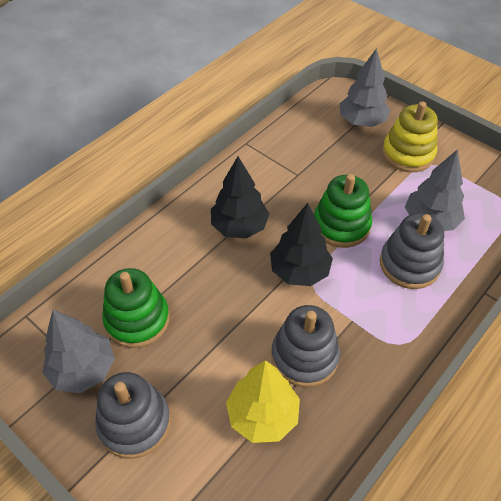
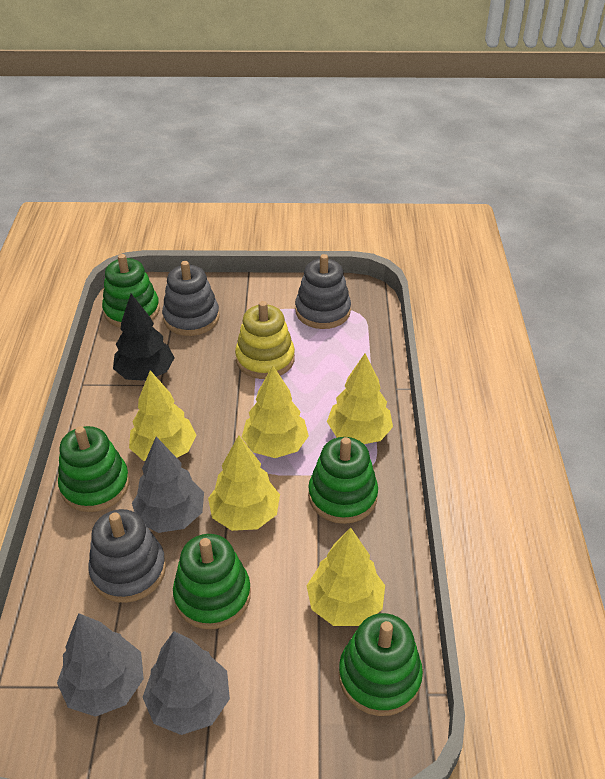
black tree: 2 -> 1
green stacking toy: 2 -> 5
yellow tree: 1 -> 5

